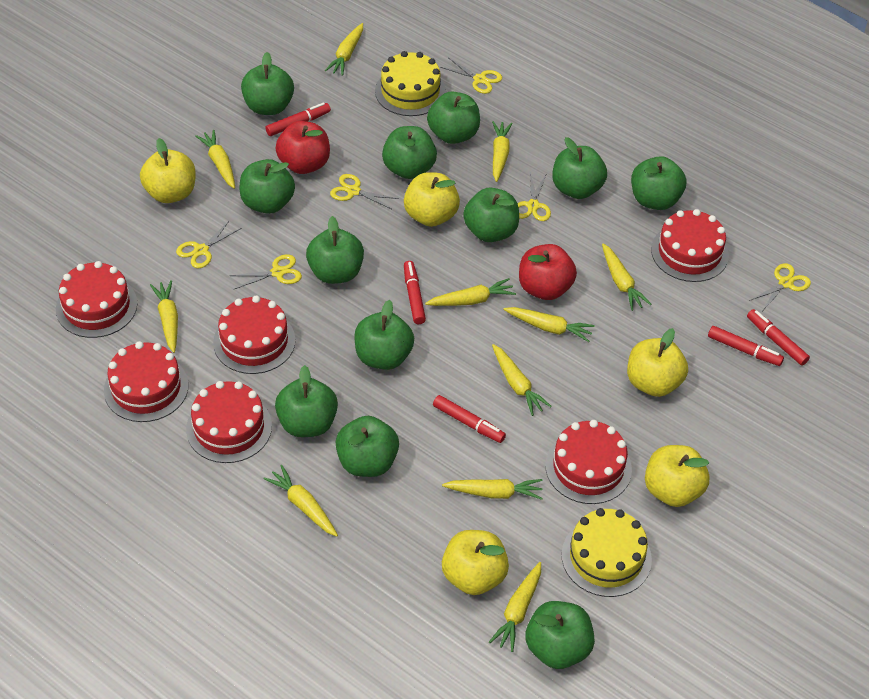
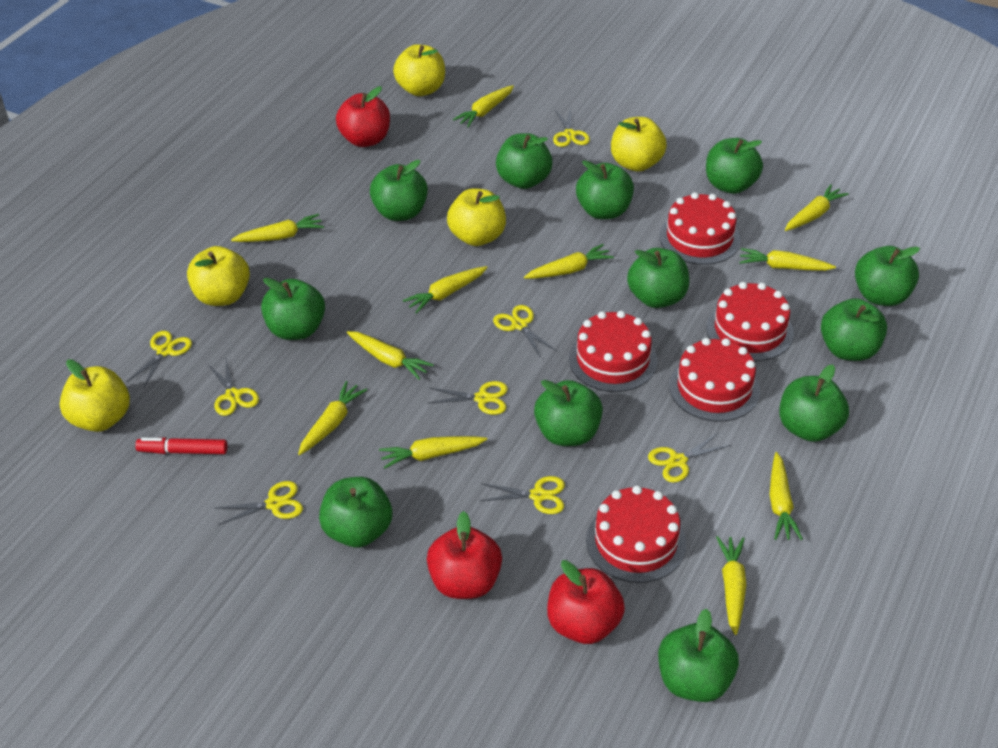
red apple: 2 -> 3
red cake: 6 -> 5
red marker: 5 -> 1
yellow cake: 2 -> 0
yellow scissors: 6 -> 8

